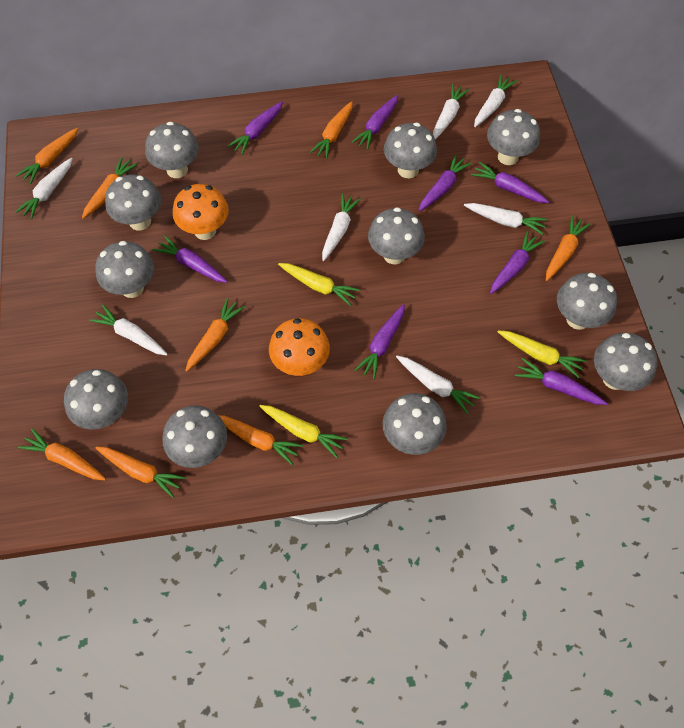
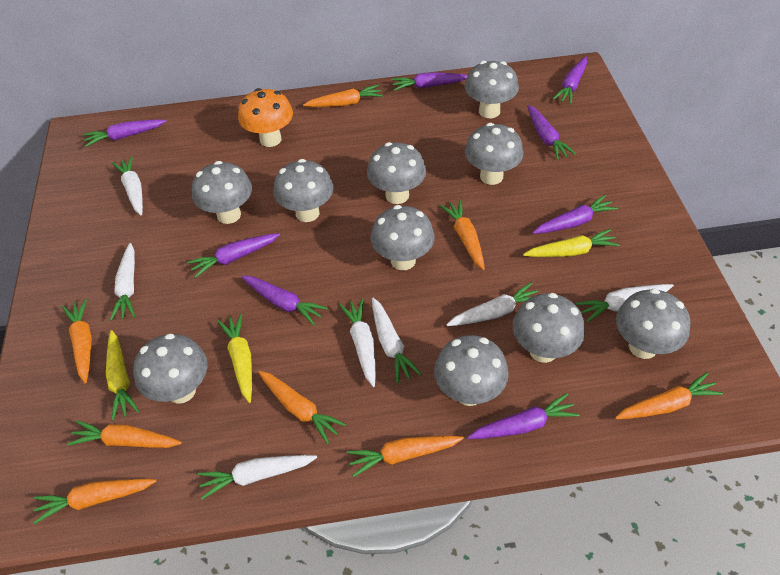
grey mushroom: 11 -> 10
orange mushroom: 2 -> 1

